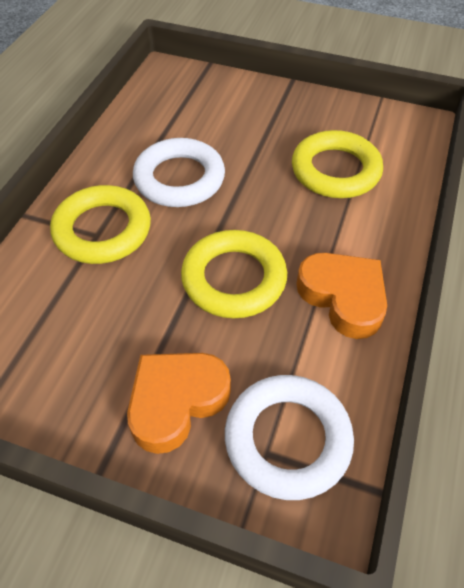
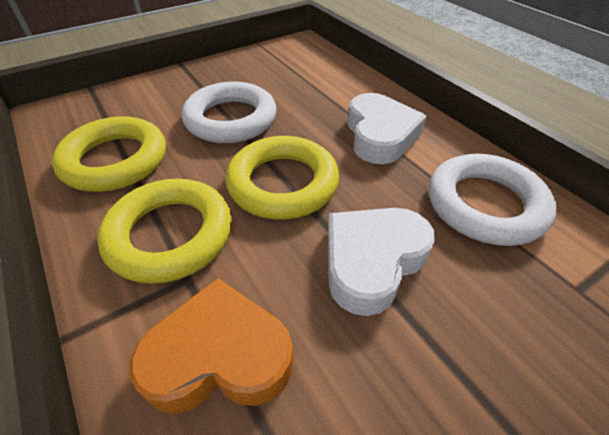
orange heart: 2 -> 1
white heart: 0 -> 2

